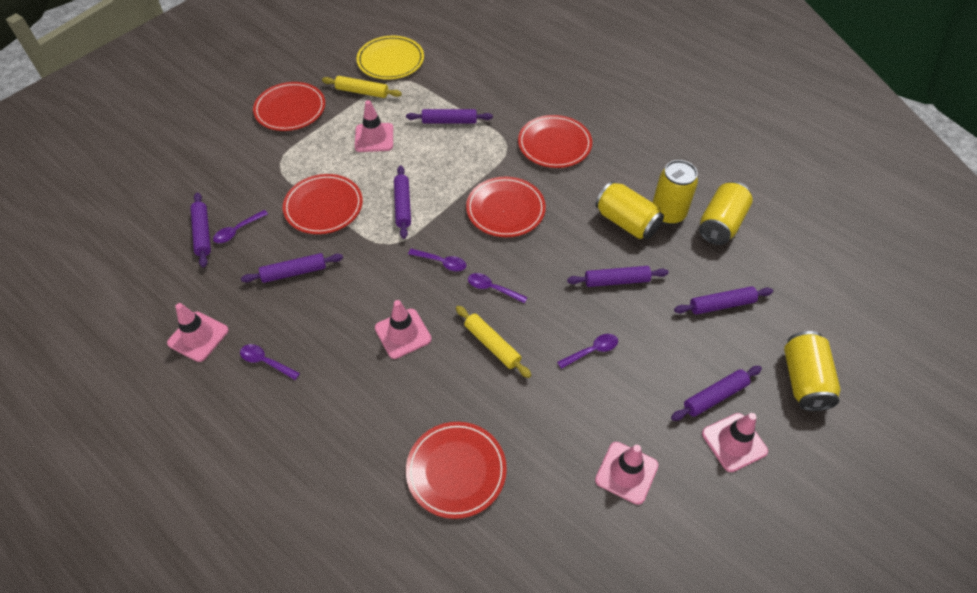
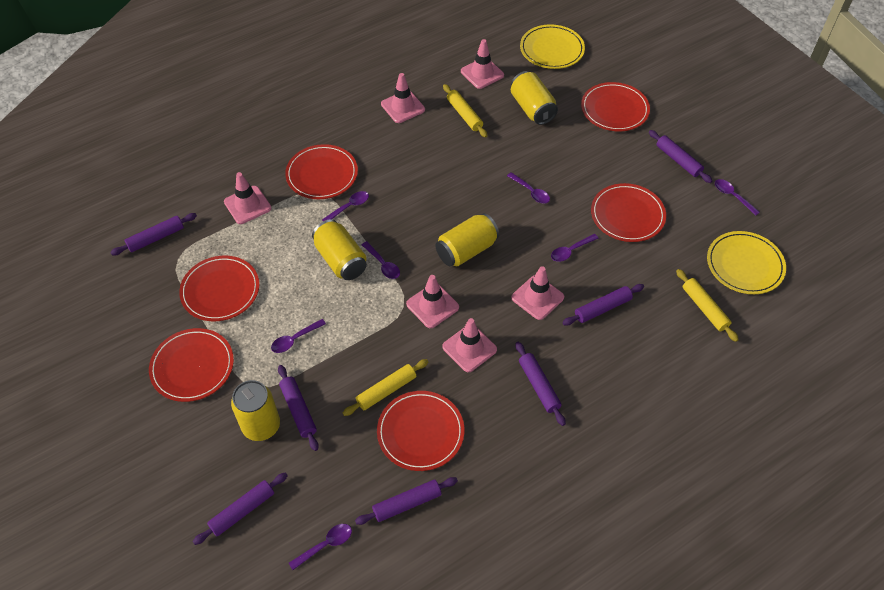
pink traffic cone: 5 -> 6
purple spoon: 5 -> 7
red plate: 5 -> 6
yellow plate: 1 -> 2
yellow rolling pin: 2 -> 3

